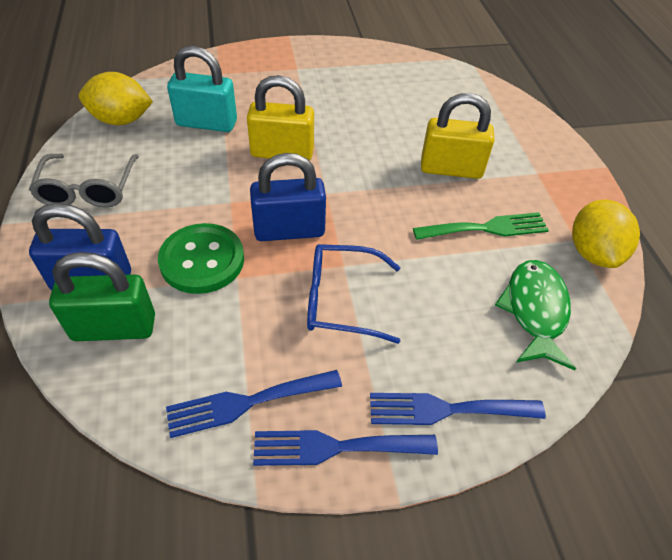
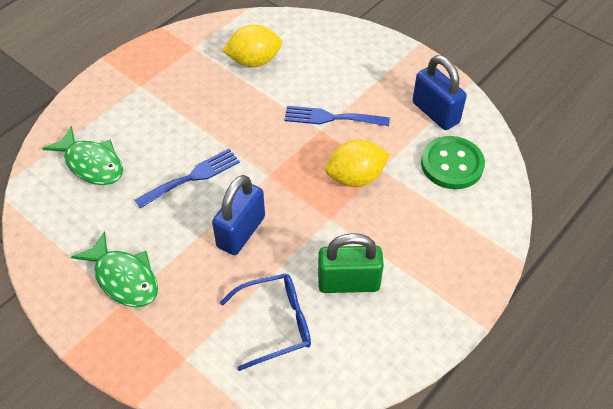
blue fork: 3 -> 2
green fish: 1 -> 2
green fork: 1 -> 0
grey glasses: 1 -> 0
turquoise padlock: 1 -> 0
yellow padlock: 2 -> 0

